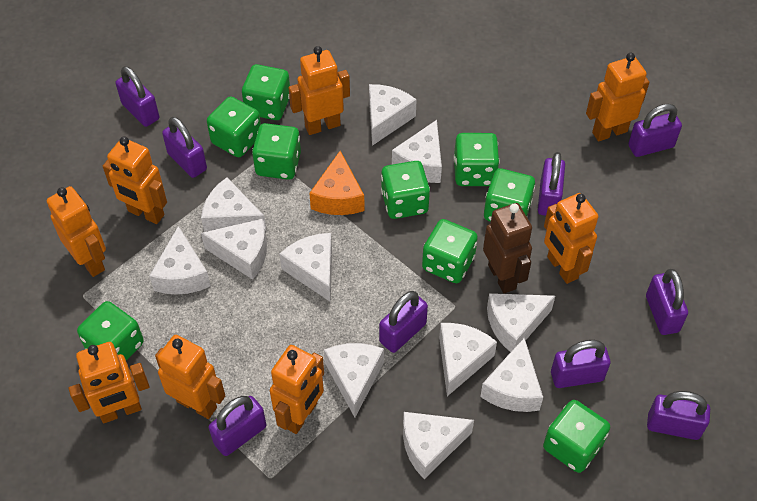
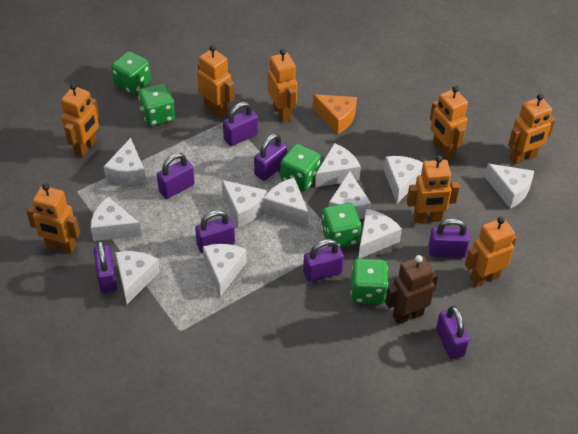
green dice: 9 -> 5
purple padlock: 9 -> 8

